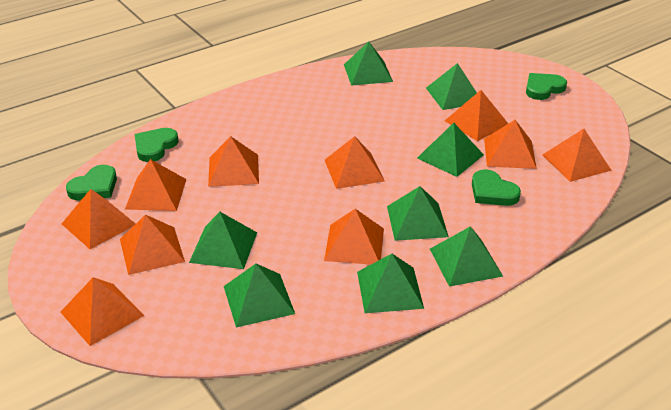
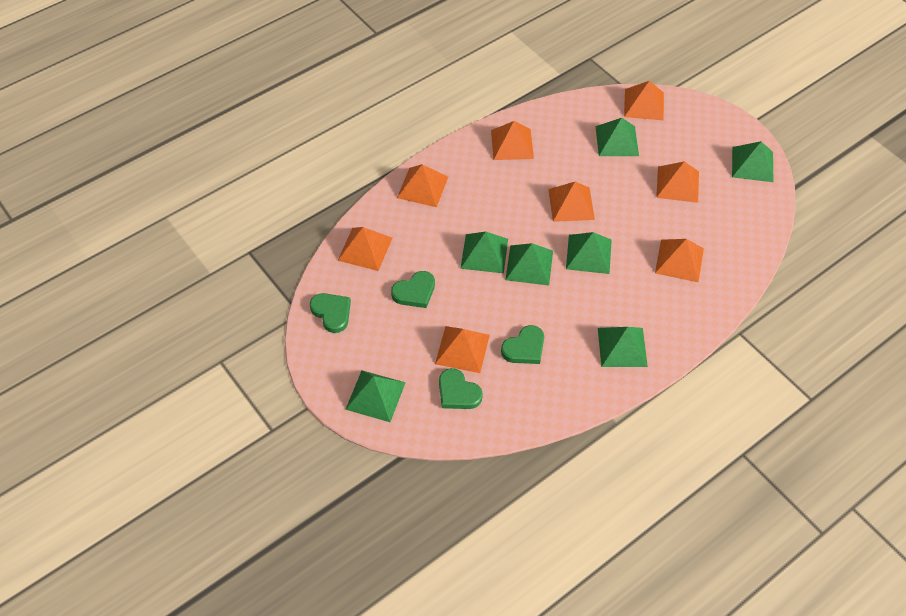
green pyramid: 8 -> 7
orange pyramid: 10 -> 8

